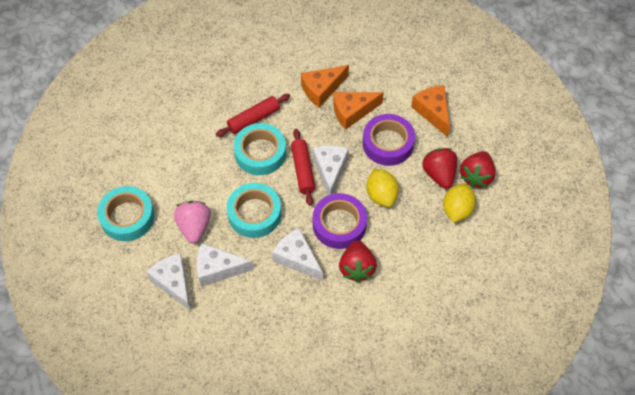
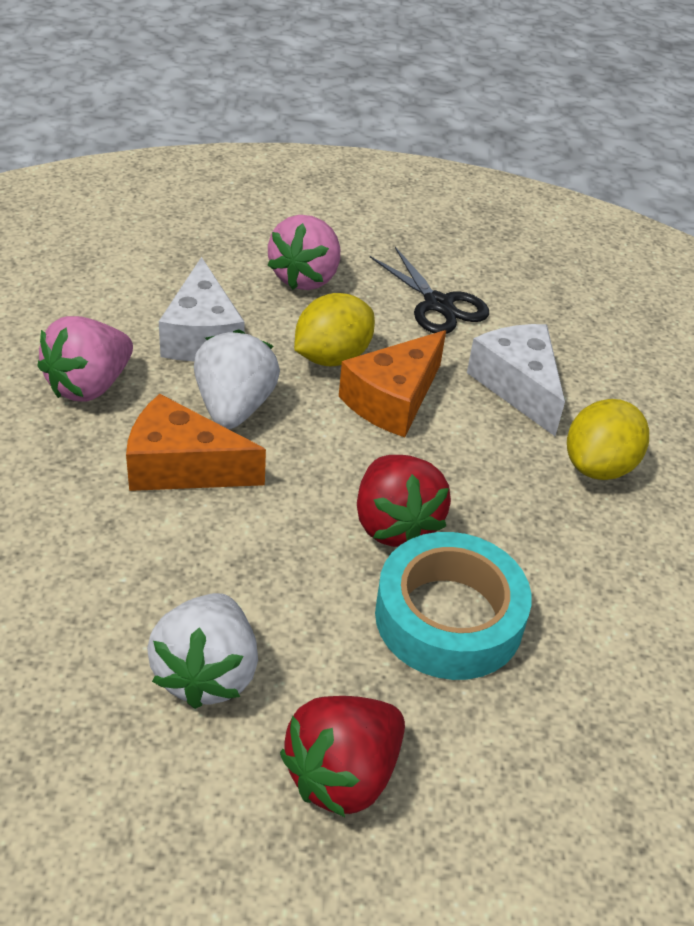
black scissors: 0 -> 1
orange cheese: 3 -> 2
pink strawberry: 1 -> 2
purple tape: 2 -> 0
red rolling pin: 2 -> 0
red strawberry: 3 -> 2
turquoise tape: 3 -> 1
white cheese: 4 -> 2
white strawberry: 0 -> 2

